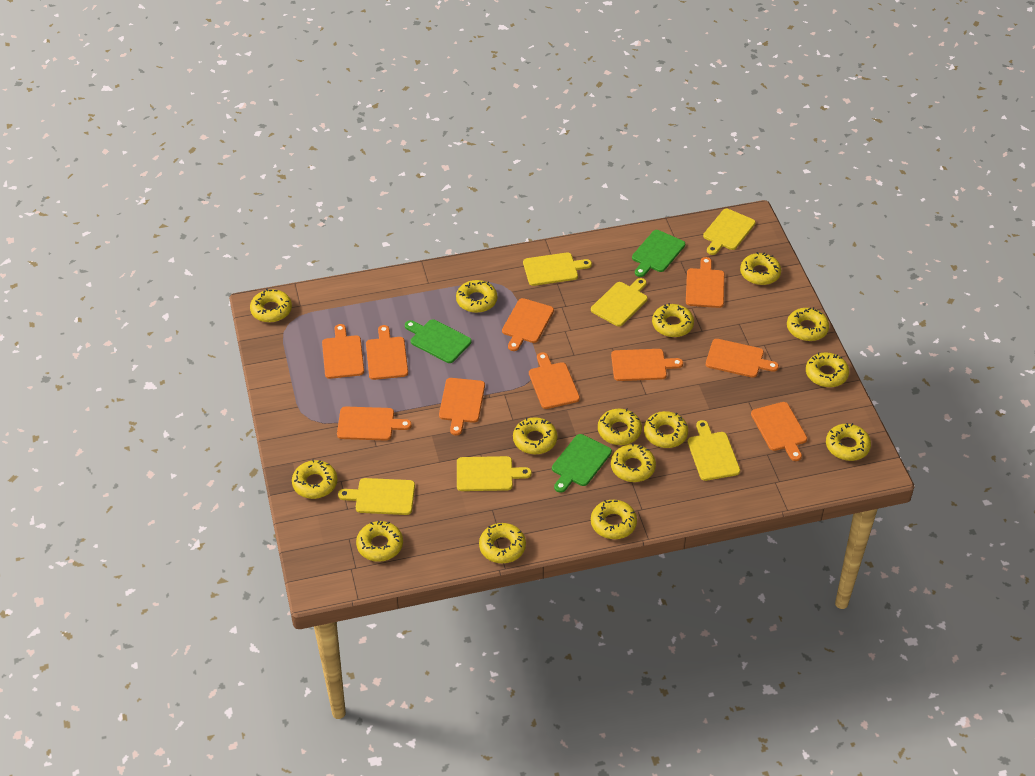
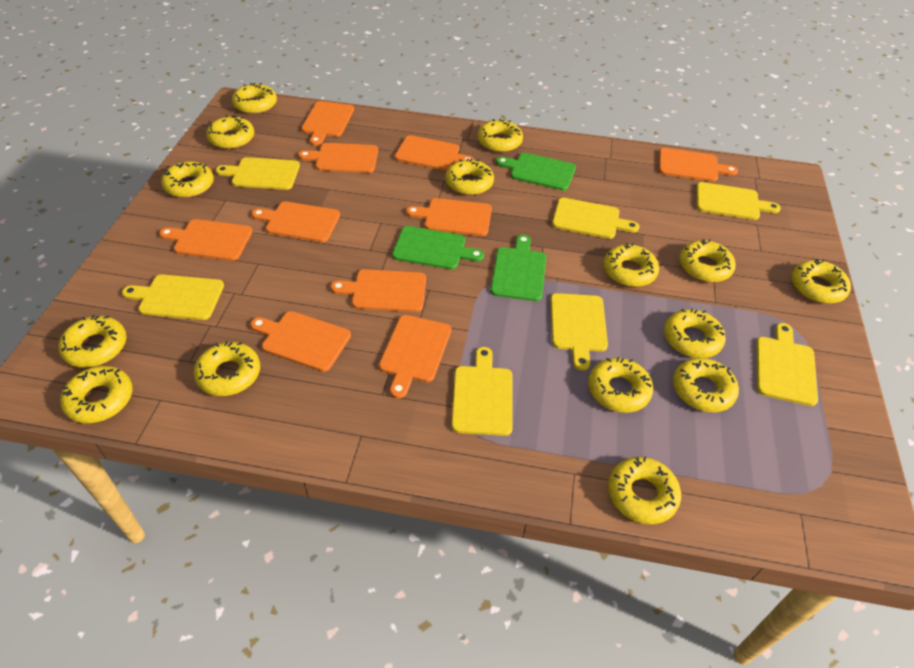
yellow cutting board: 6 -> 7

